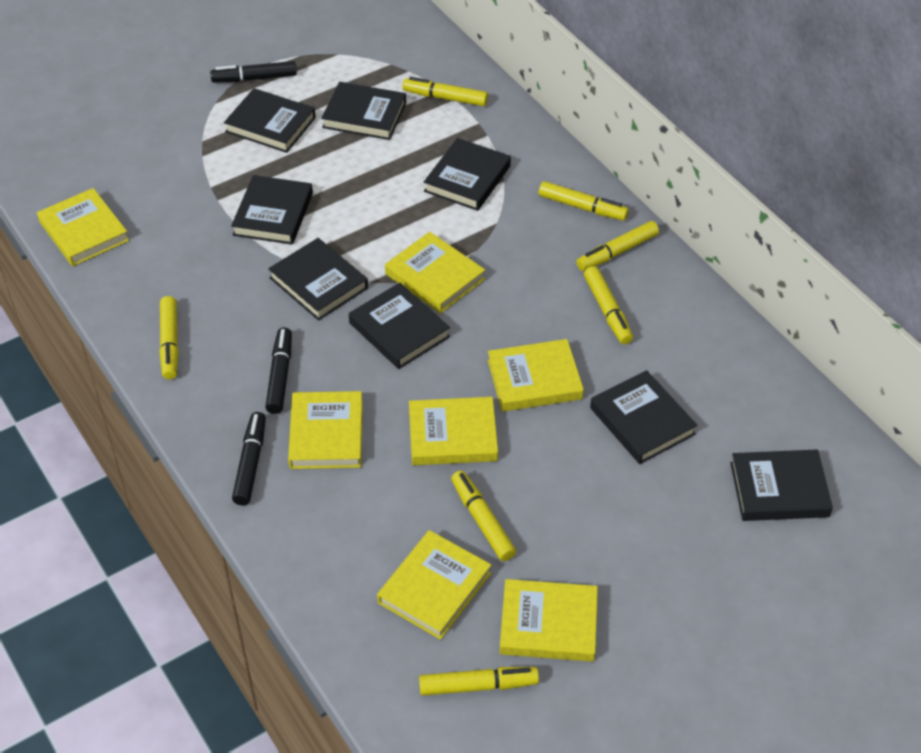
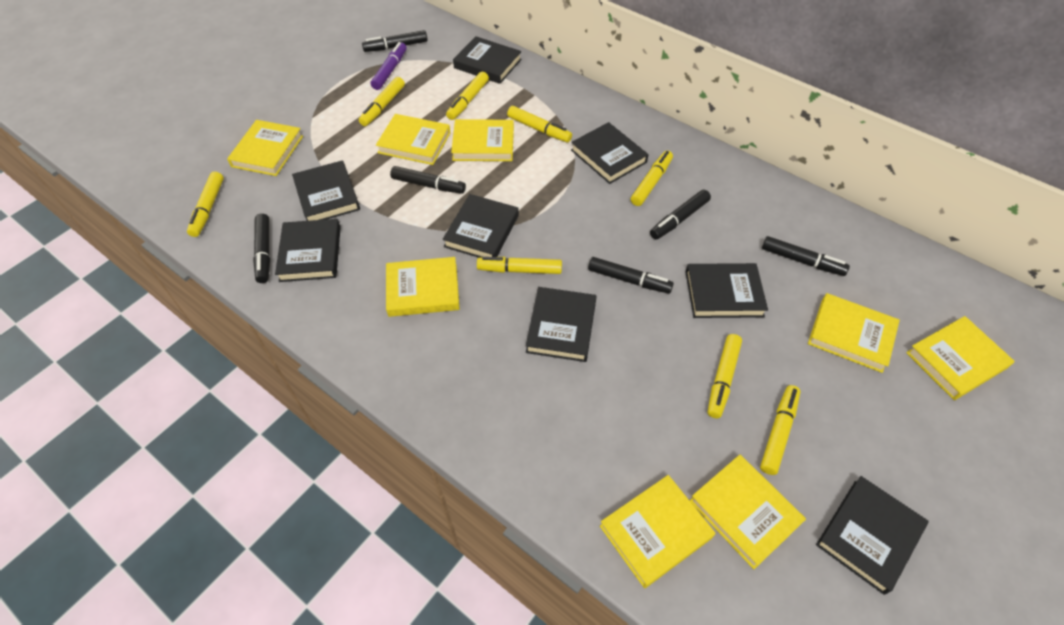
black marker: 3 -> 6
purple marker: 0 -> 1
yellow book: 7 -> 8
yellow marker: 7 -> 8

